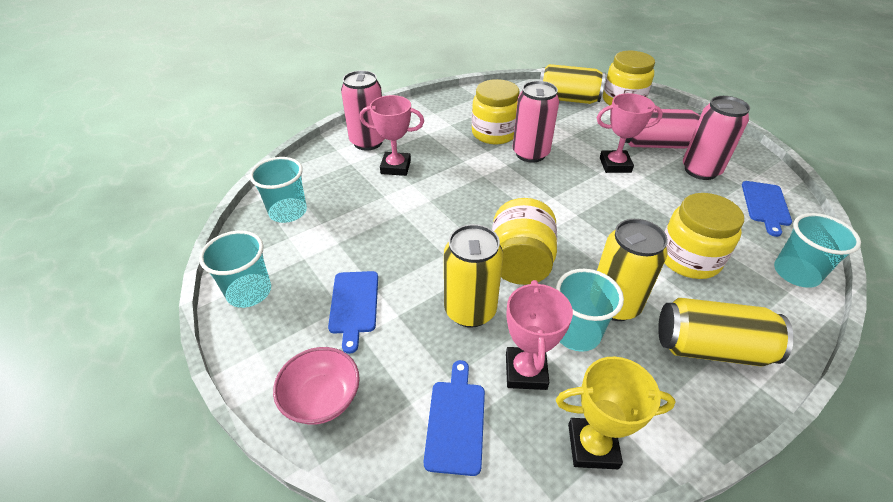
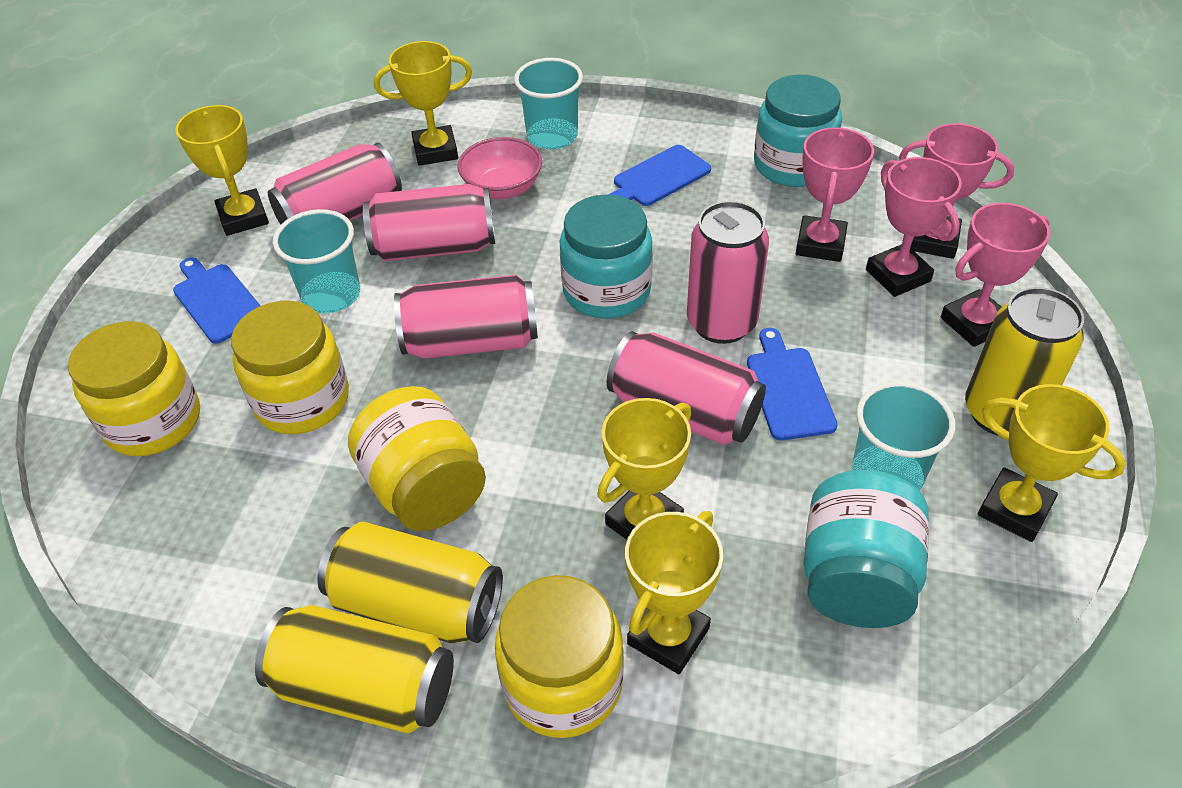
pink can: 4 -> 5
pink trophy: 3 -> 4
turquoise cup: 4 -> 3
turquoise jar: 0 -> 3
yellow can: 4 -> 3
yellow trophy: 1 -> 5

